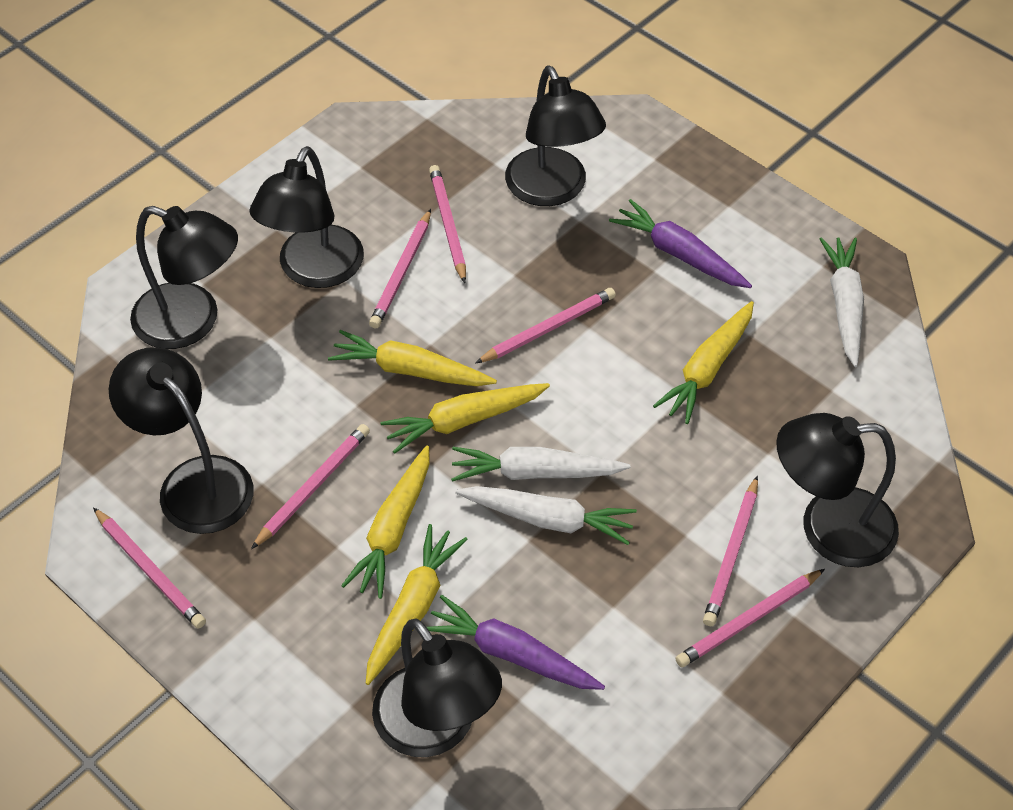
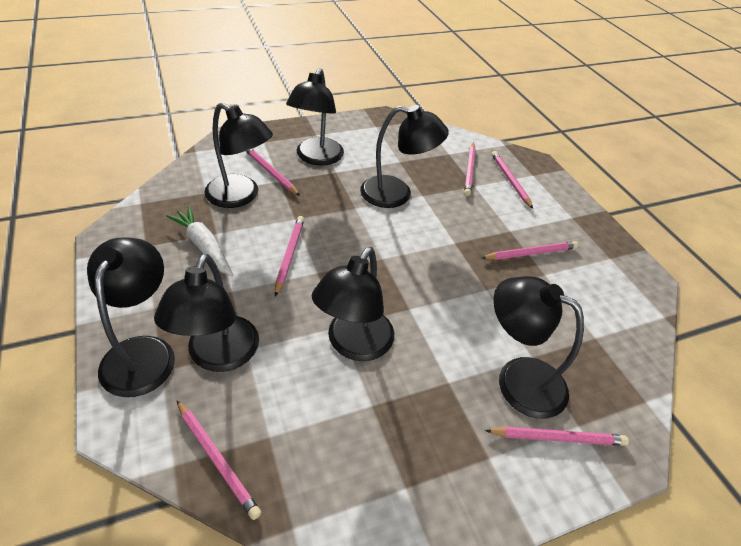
black lamp: 6 -> 7
purple carrot: 2 -> 0
white carrot: 3 -> 1
yellow carrot: 5 -> 0

